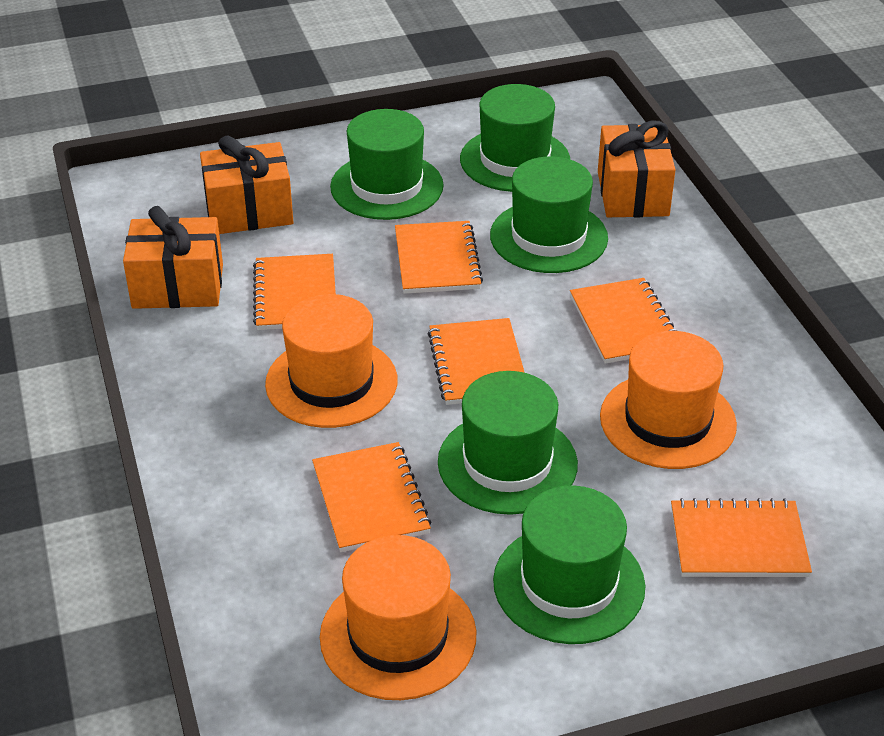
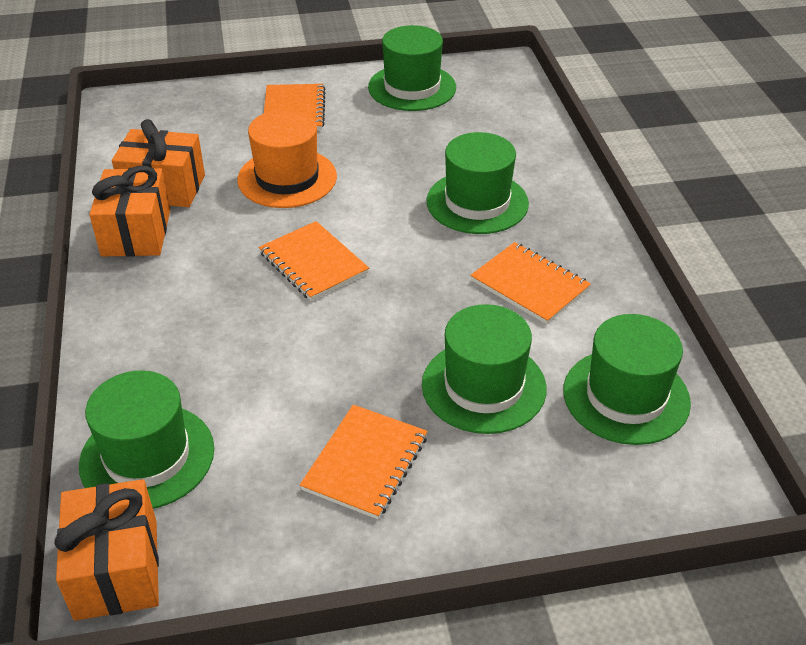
orange hat: 3 -> 1
orange notebook: 6 -> 4

